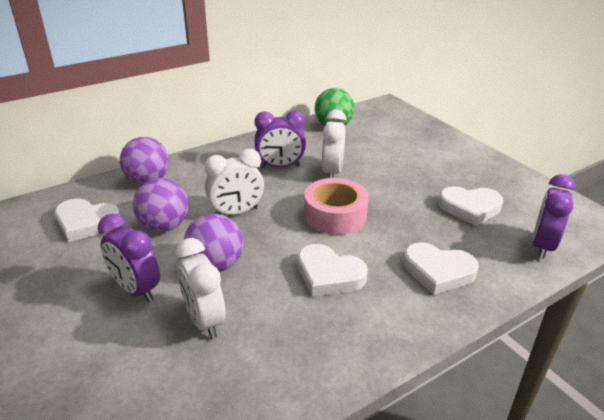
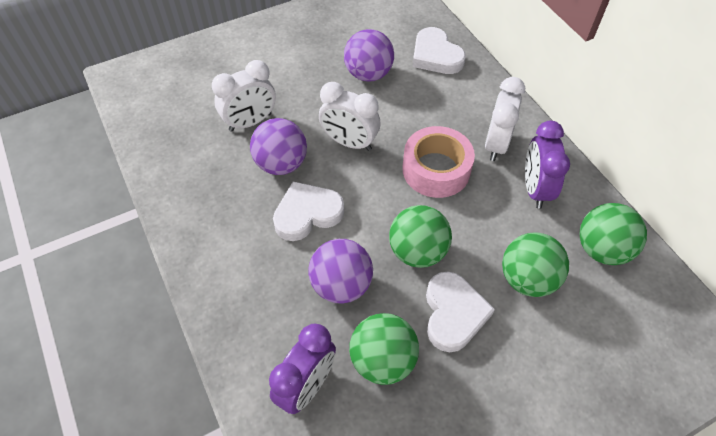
green ball: 1 -> 4
purple clock: 3 -> 2
white heart: 4 -> 3

